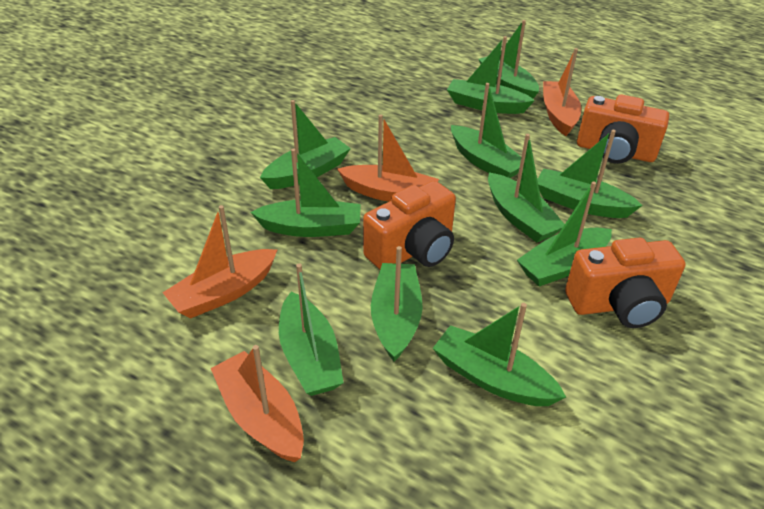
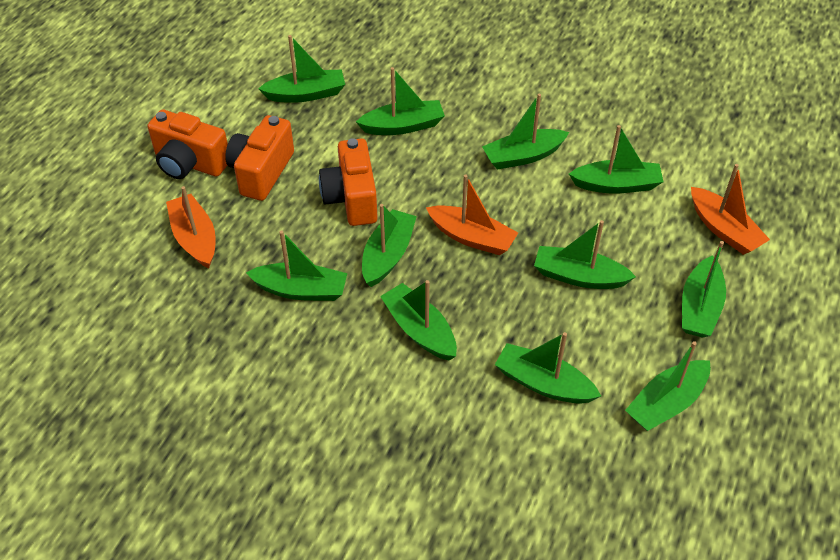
orange boat: 4 -> 3

